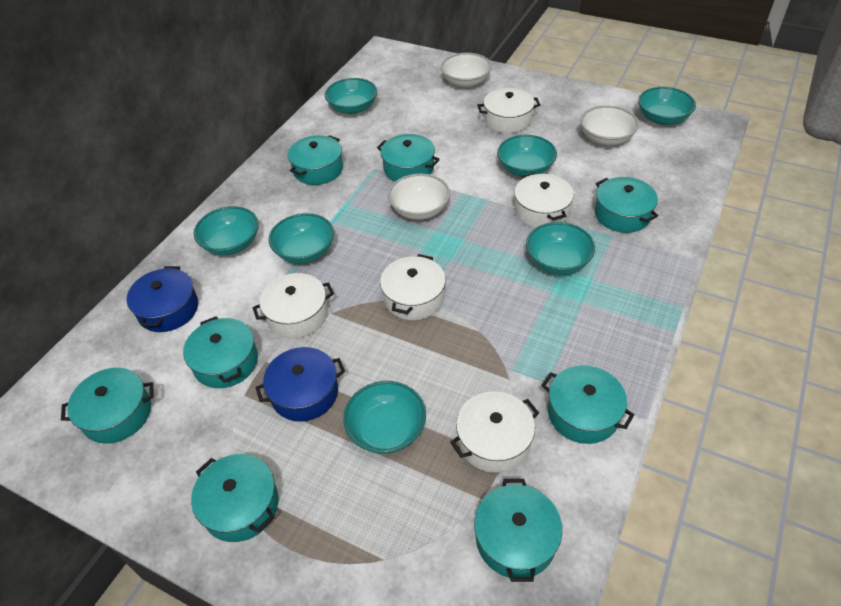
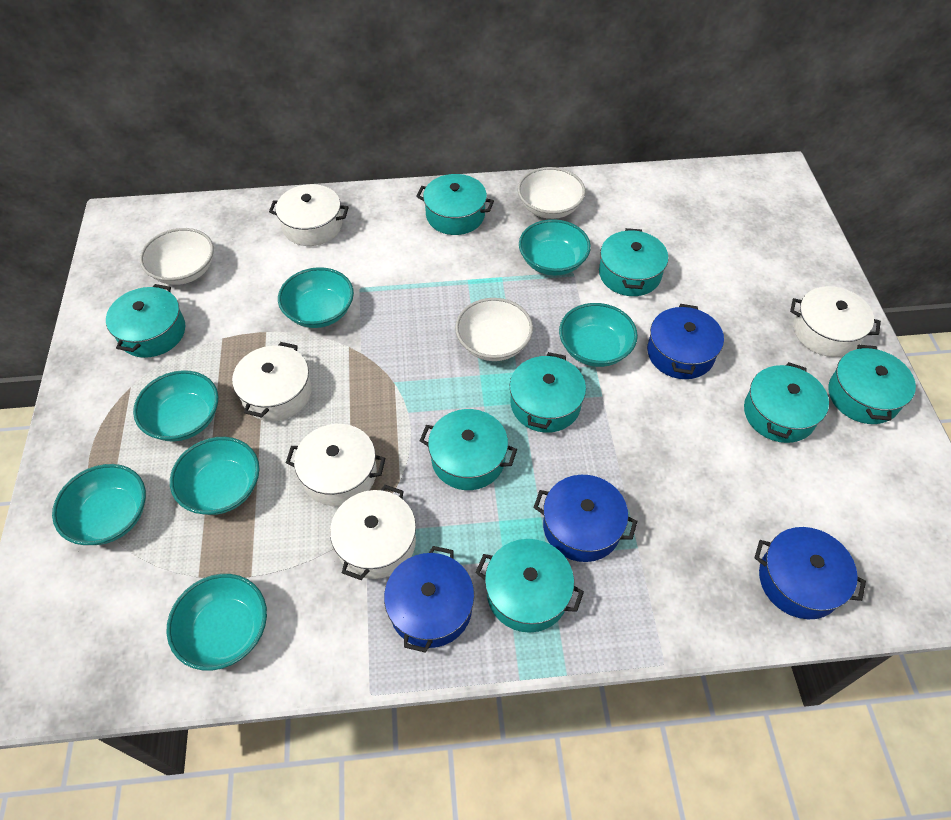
blue pot: 2 -> 4

